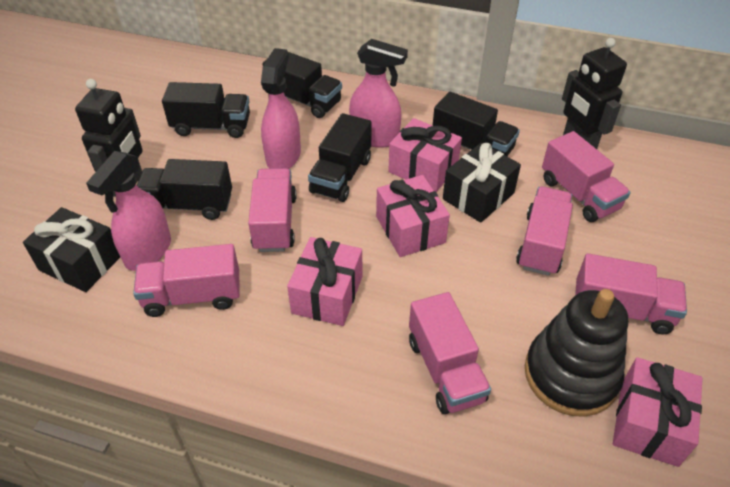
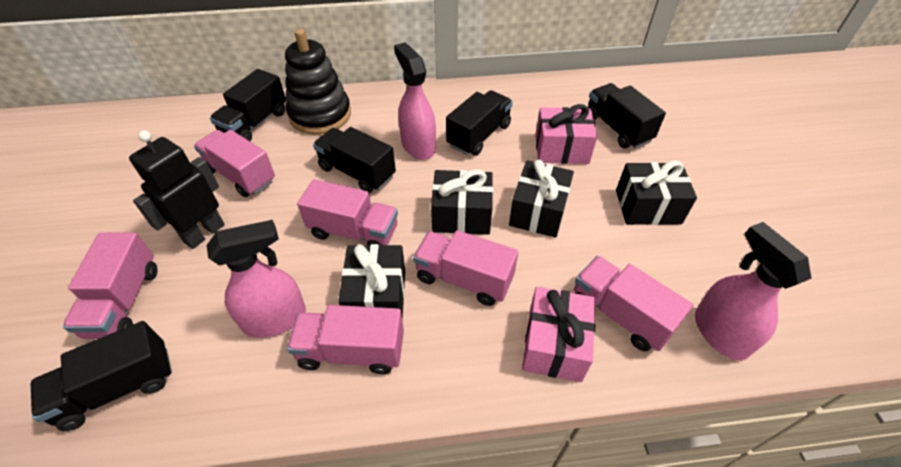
black gift: 2 -> 4
black robot: 2 -> 1
pink gift: 4 -> 2

